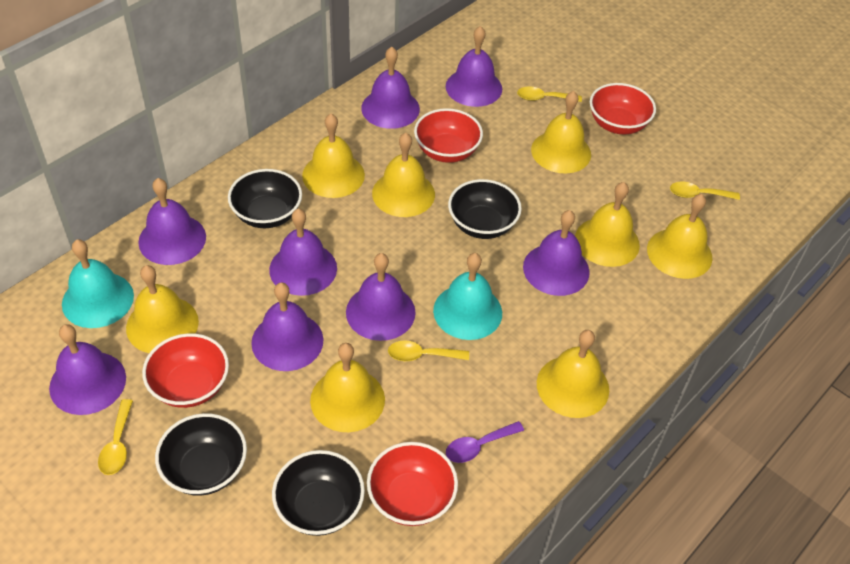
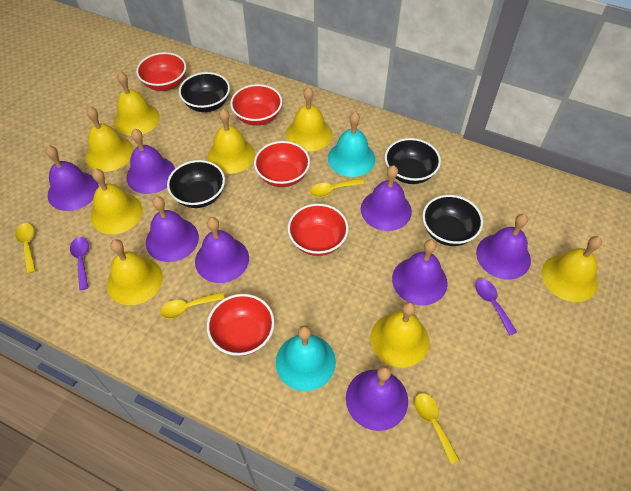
purple spoon: 1 -> 2
red bowl: 4 -> 5

